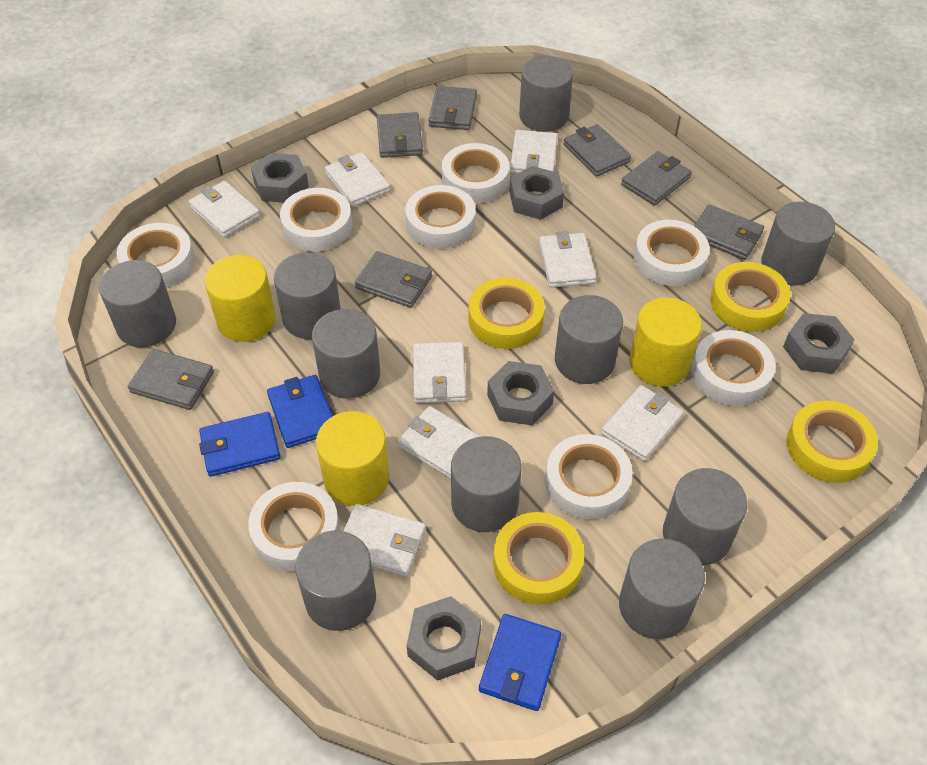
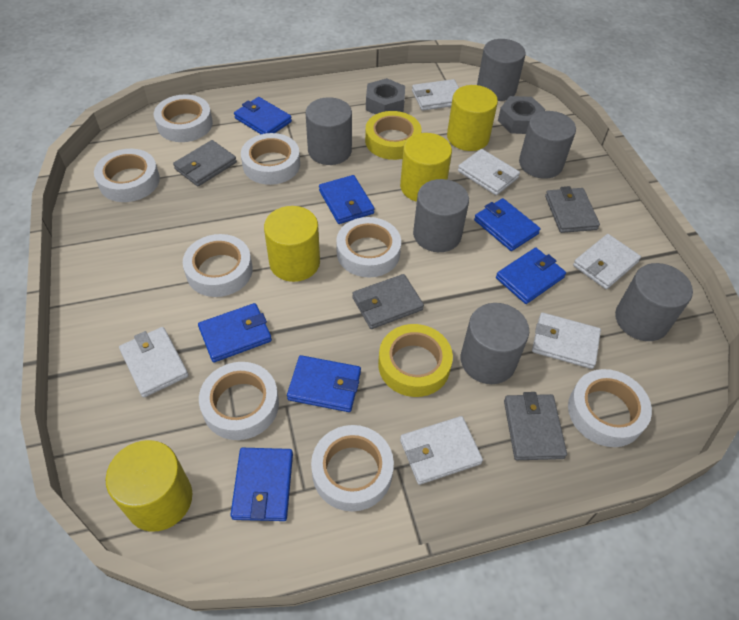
blue wallet: 3 -> 7
grey cylinder: 10 -> 6
grey nut: 5 -> 2
grey wallet: 7 -> 4
white wallet: 8 -> 6
yellow cylinder: 3 -> 4
yellow tape: 4 -> 2

